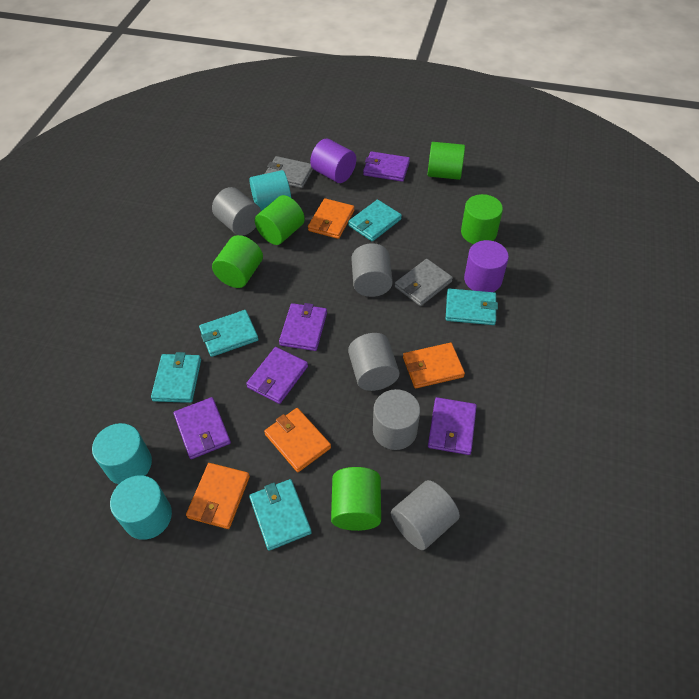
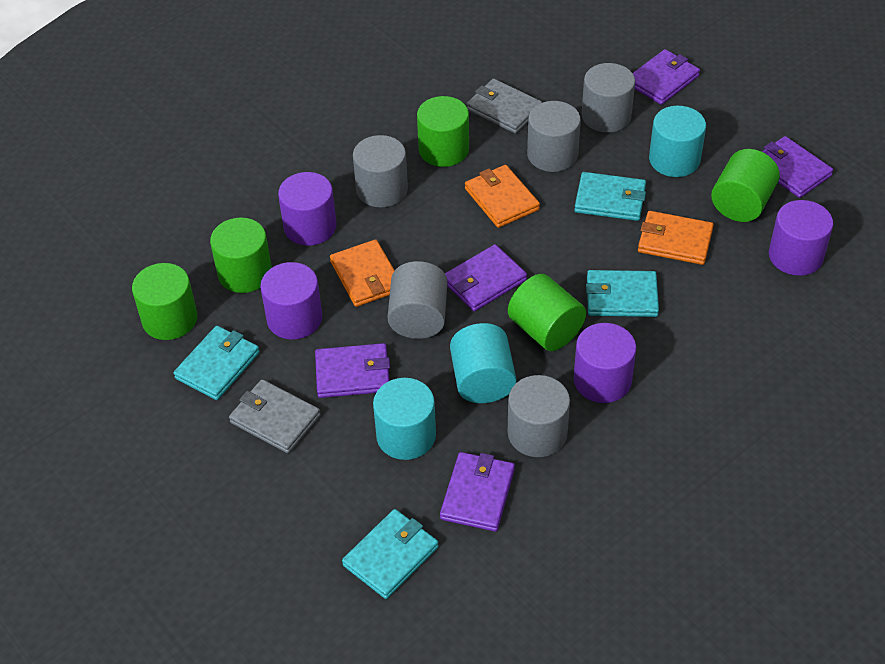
orange wallet: 4 -> 3
purple cylinder: 2 -> 4
turquoise wallet: 5 -> 4

